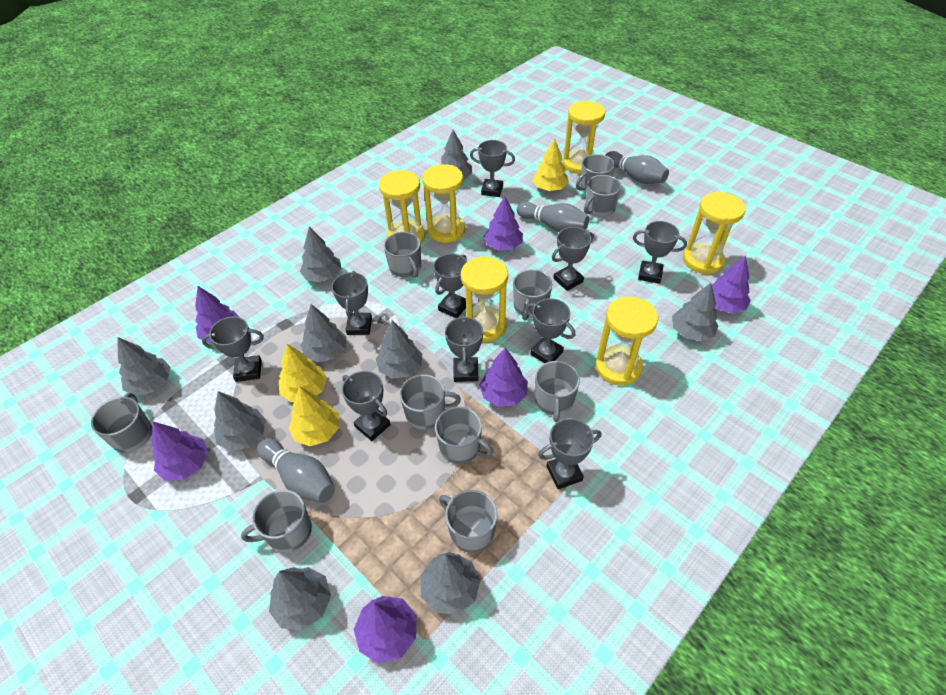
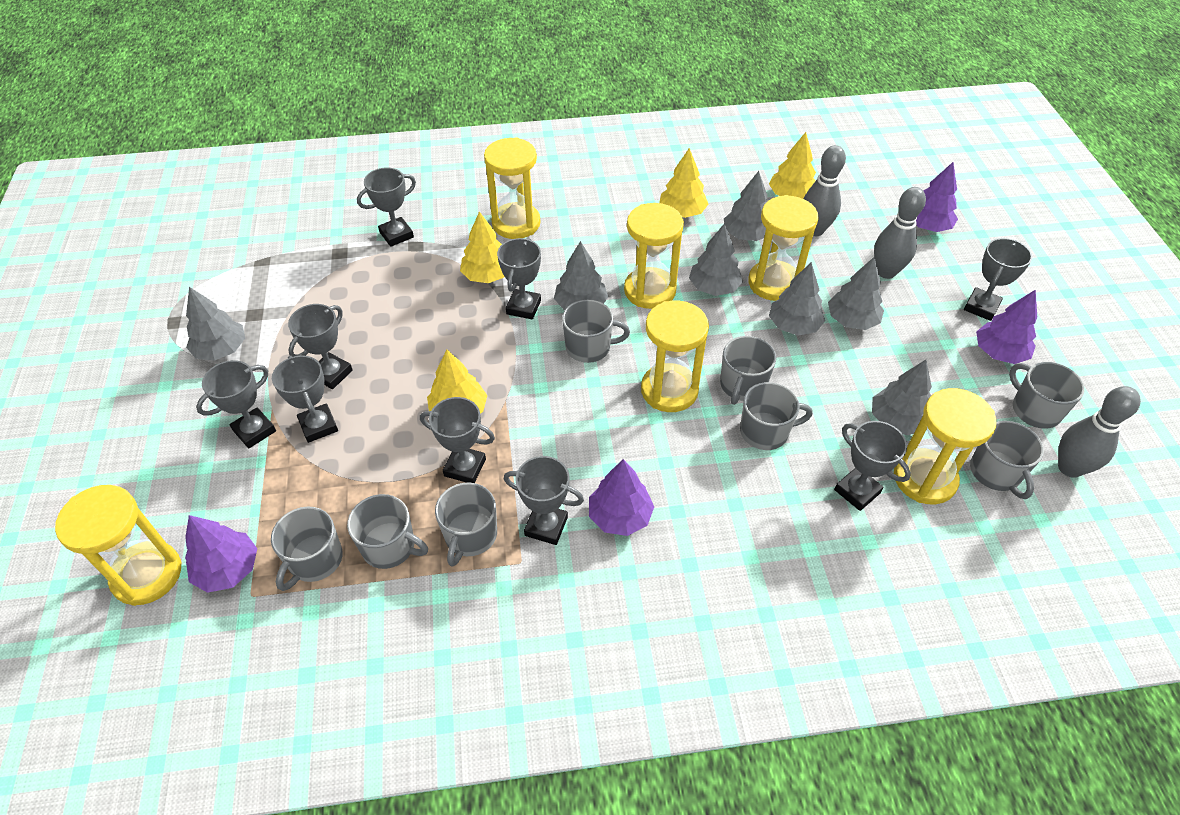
grey mug: 10 -> 8
grey tree: 9 -> 7
grey trophy: 10 -> 9
purple tree: 6 -> 4
yellow tree: 3 -> 4

